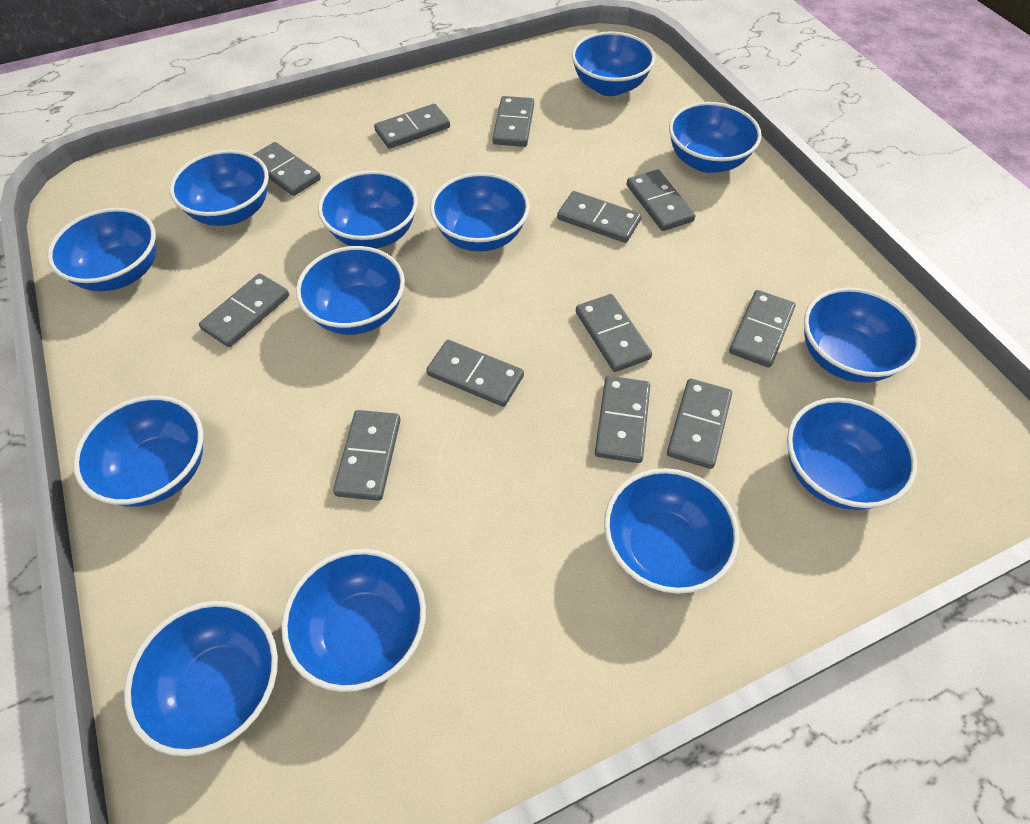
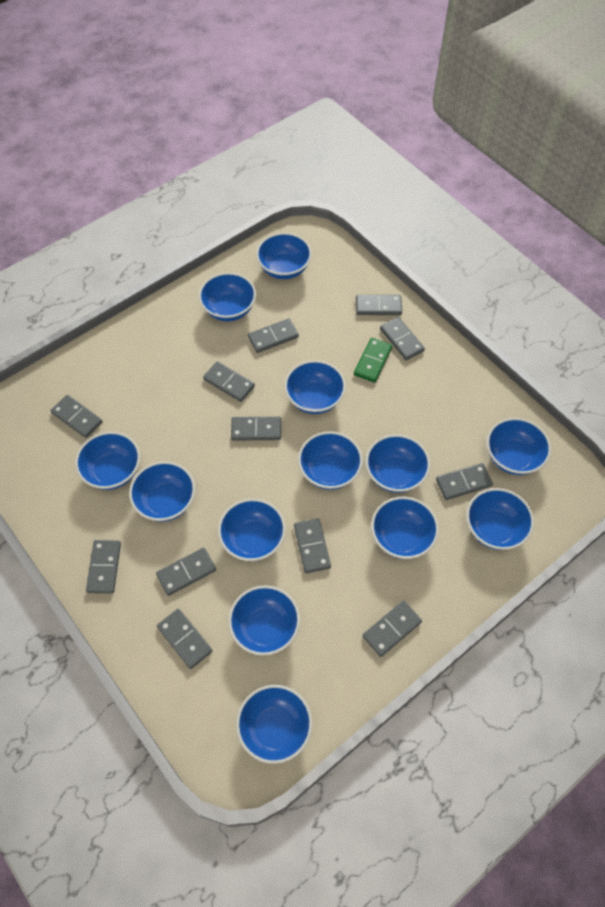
green domino: 0 -> 1

